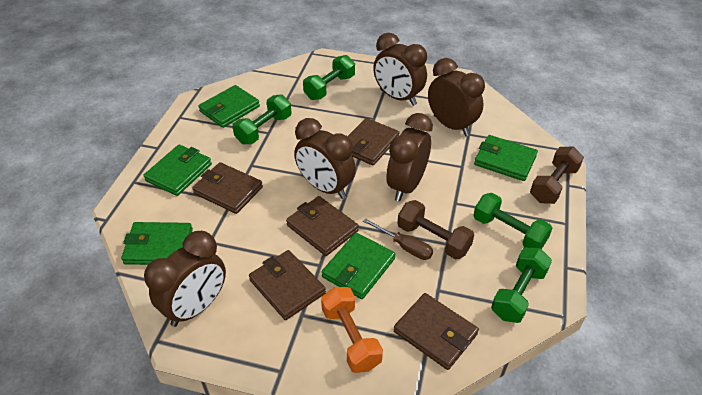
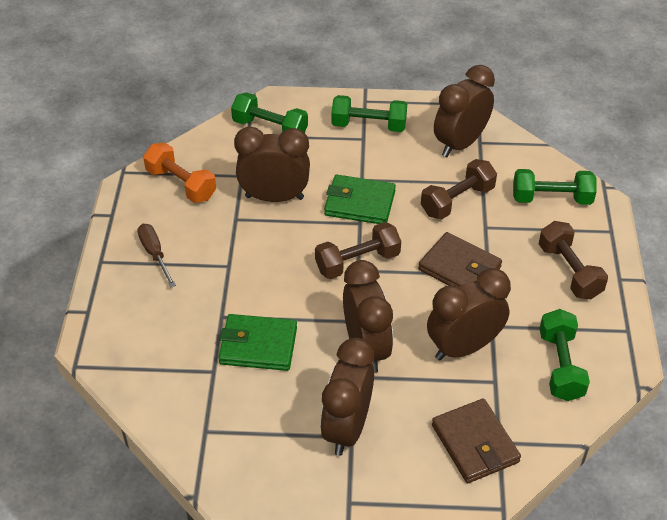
brown dumbbell: 2 -> 3
brown wallet: 5 -> 2
green wallet: 5 -> 2

